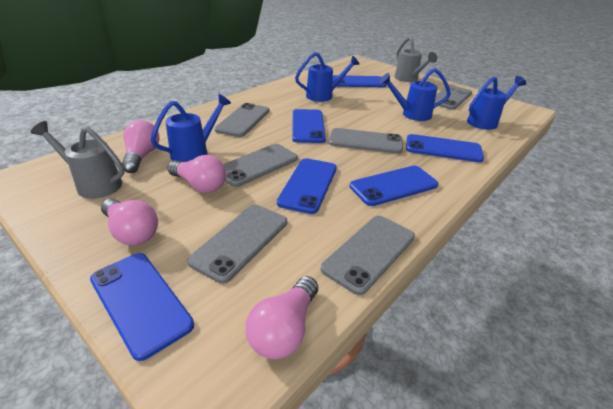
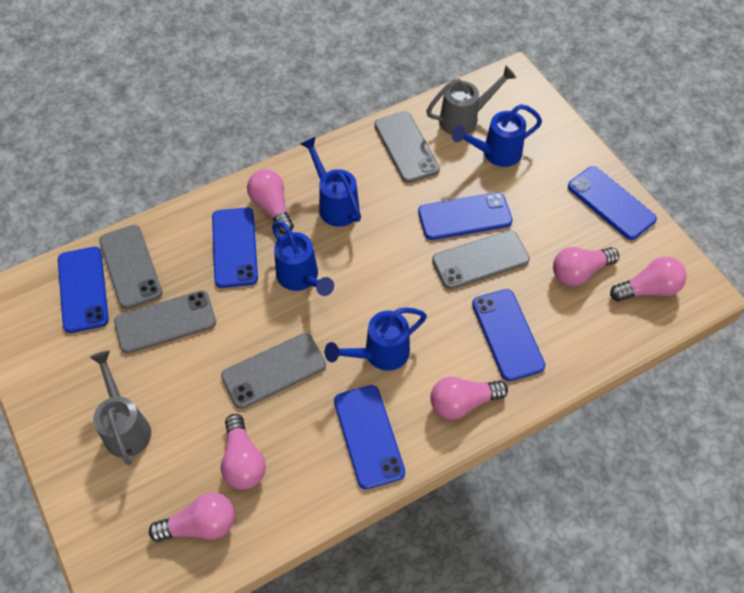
grey phone: 6 -> 5
pink light bulb: 4 -> 6

